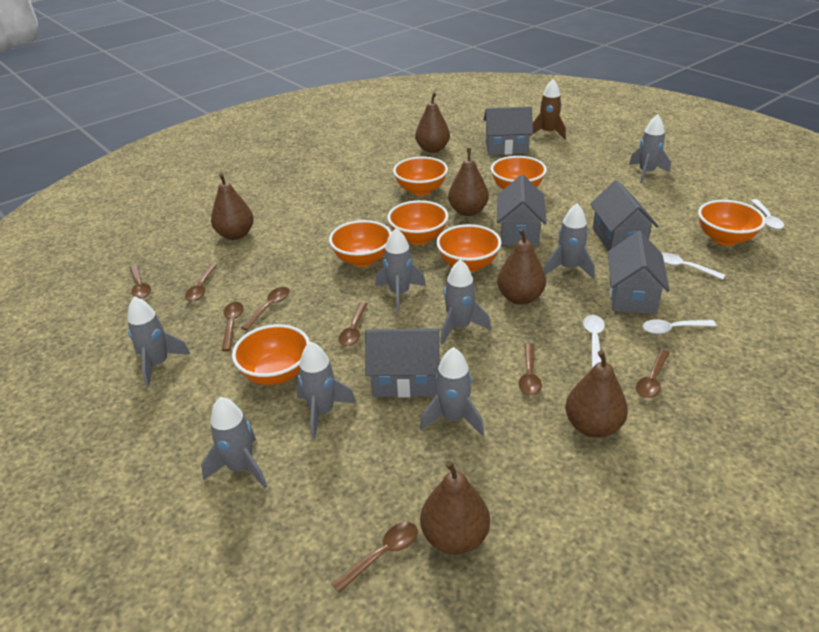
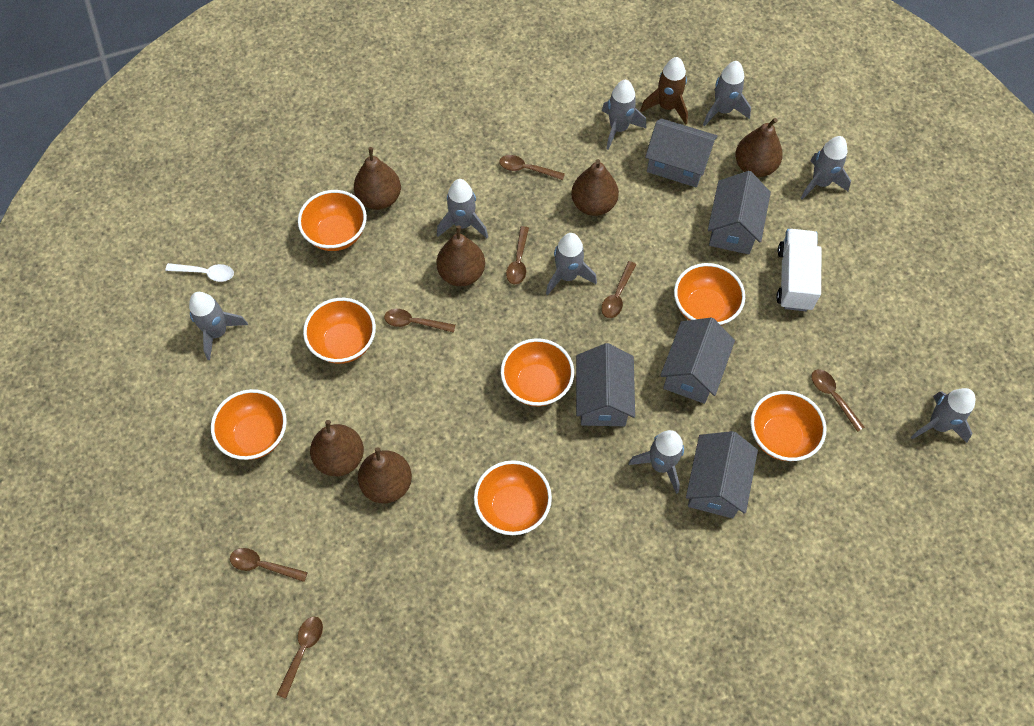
brown spoon: 8 -> 7
white spoon: 4 -> 1
white truck: 0 -> 1

